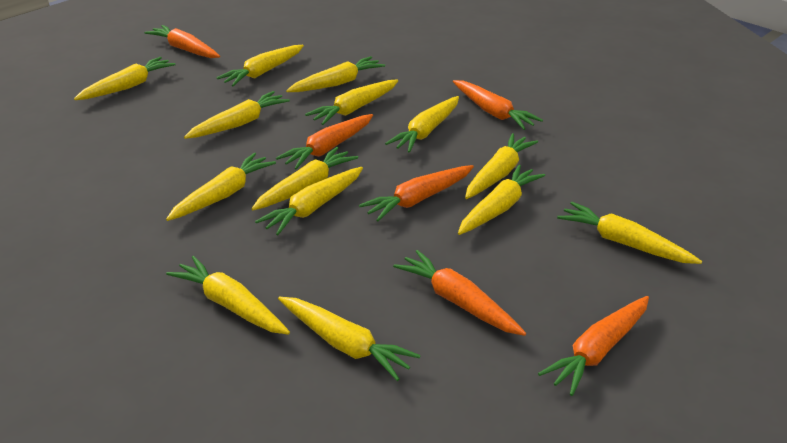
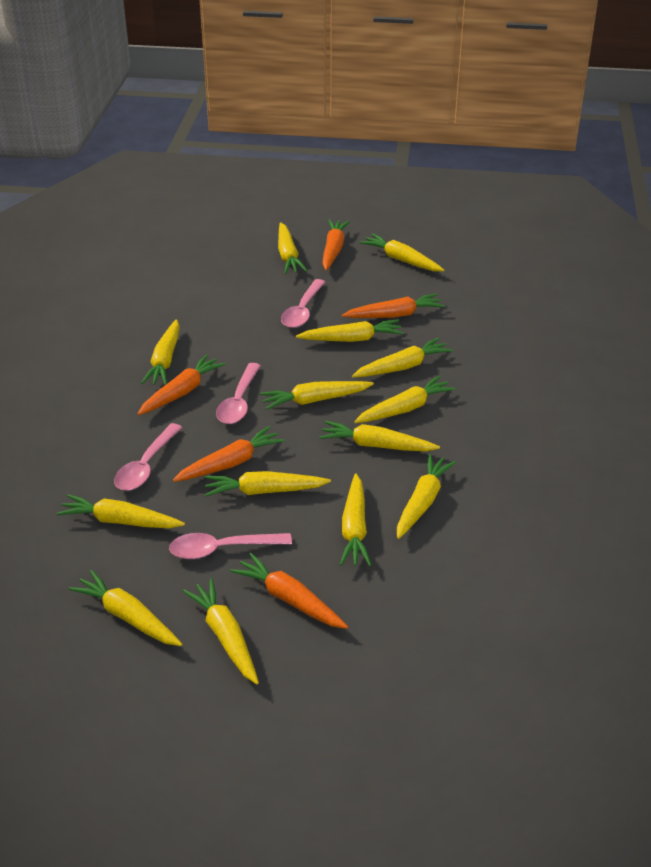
orange carrot: 6 -> 5
pink spoon: 0 -> 4

